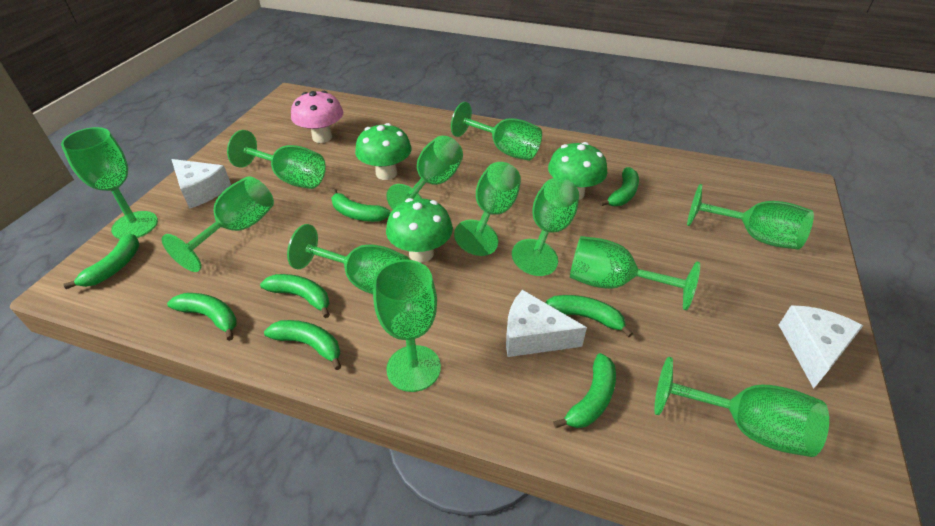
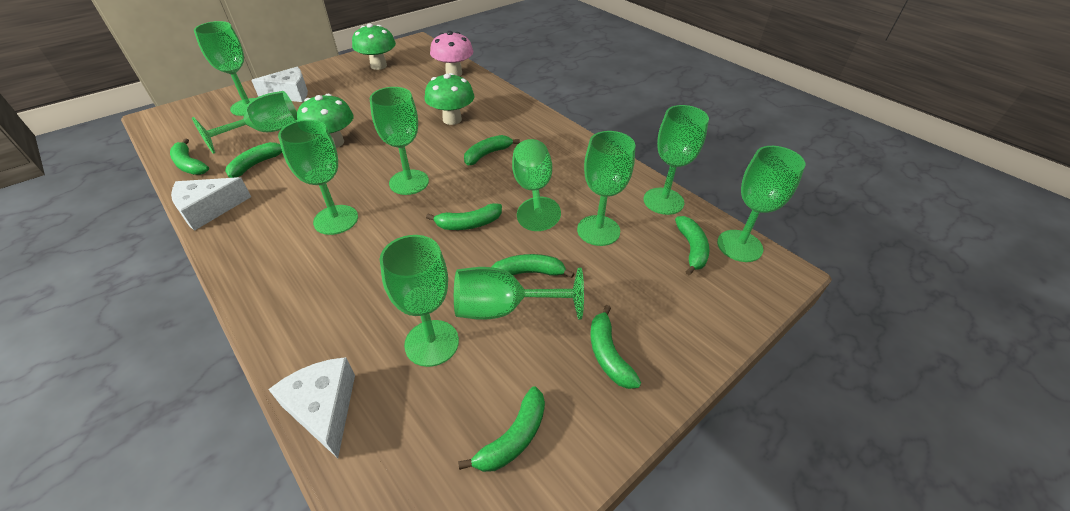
green goblet: 12 -> 10

